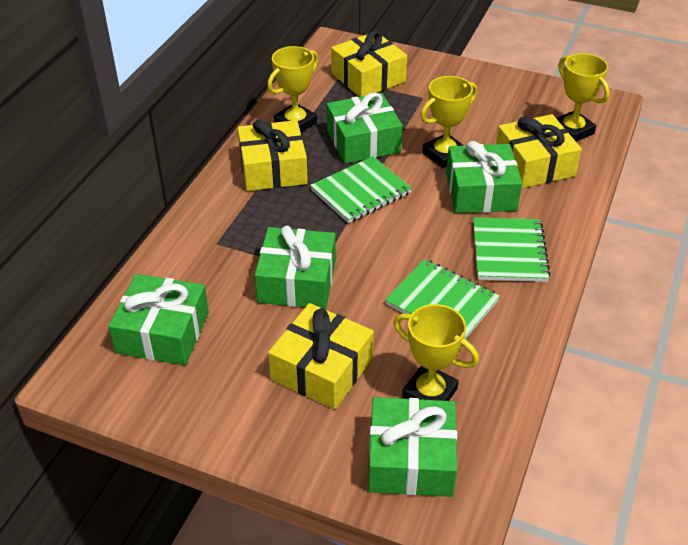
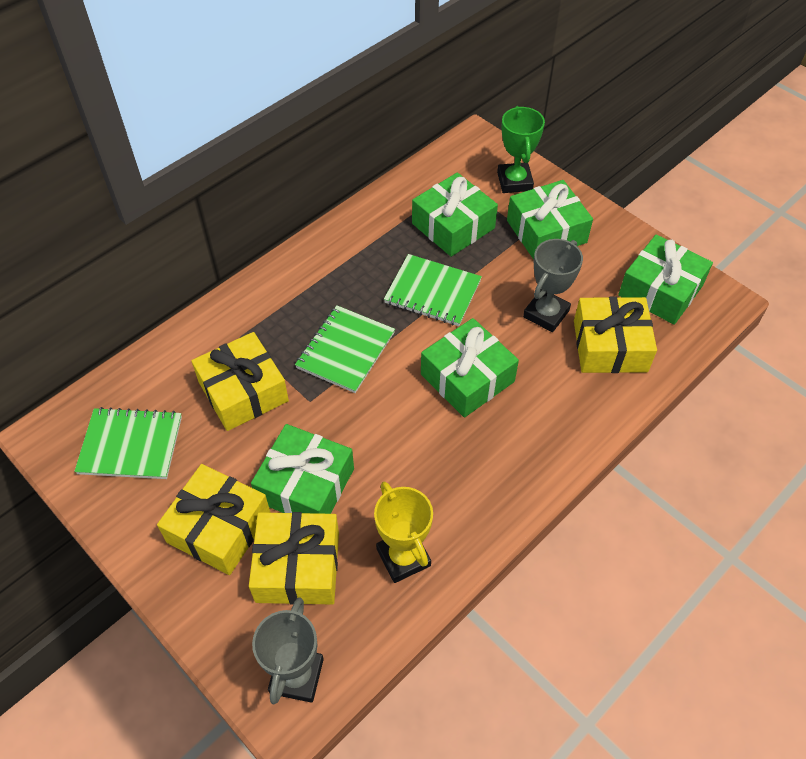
green trophy: 0 -> 1
grey trophy: 0 -> 2
yellow trophy: 4 -> 1

